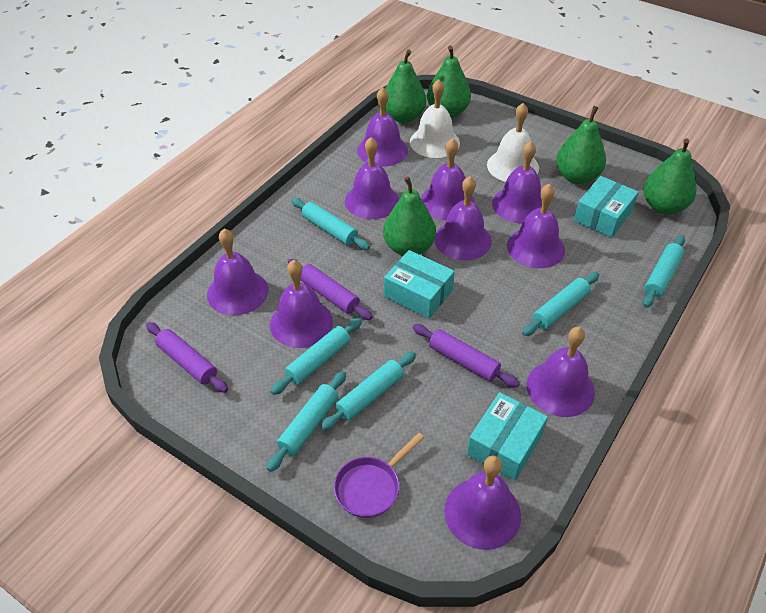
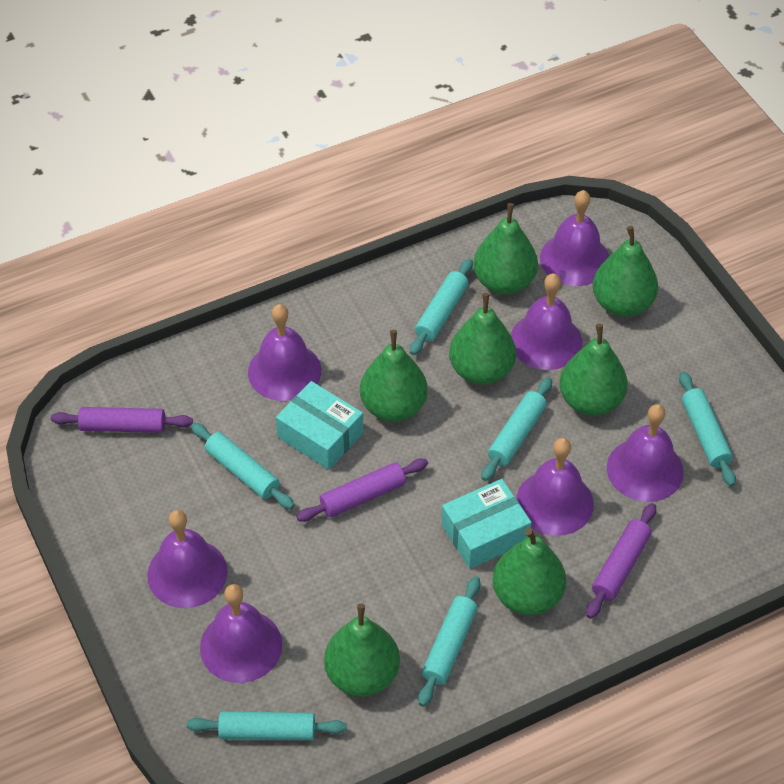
green pear: 5 -> 7
purple bell: 10 -> 7
purple pan: 1 -> 0
turquoise box: 3 -> 2
white bell: 2 -> 0

